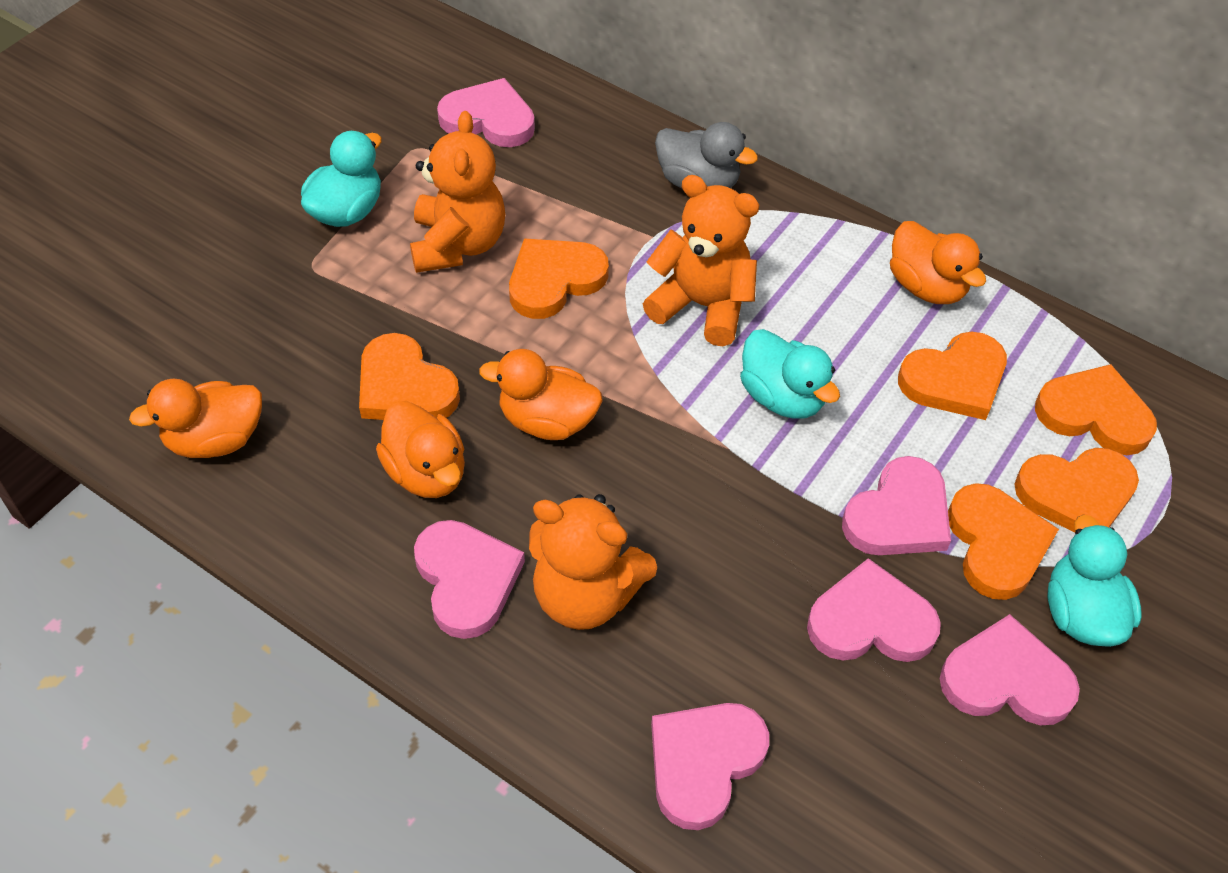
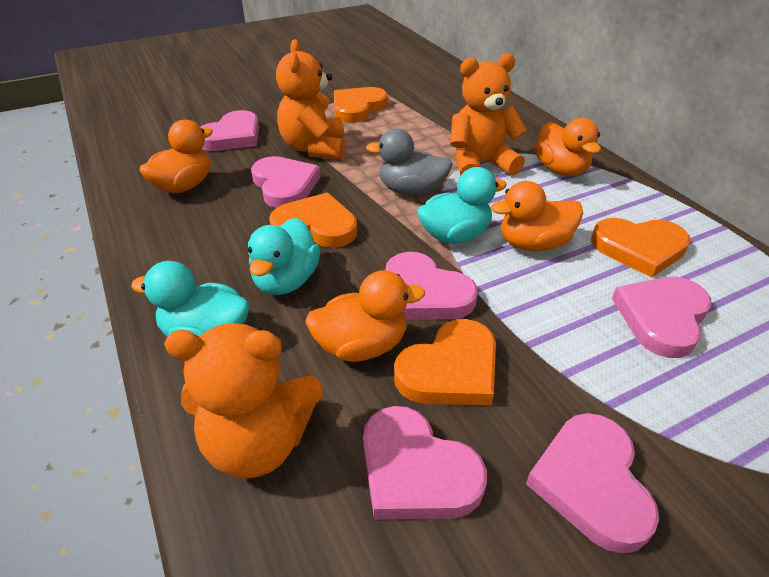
orange heart: 6 -> 4

